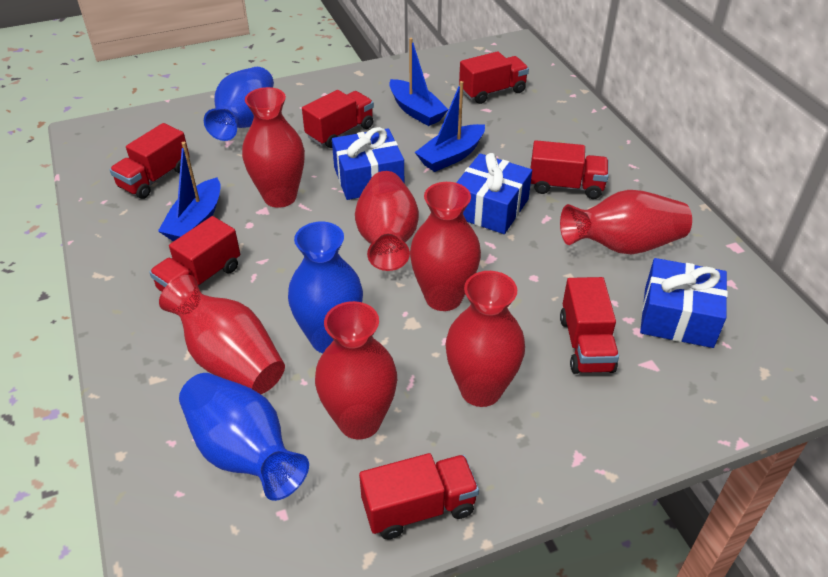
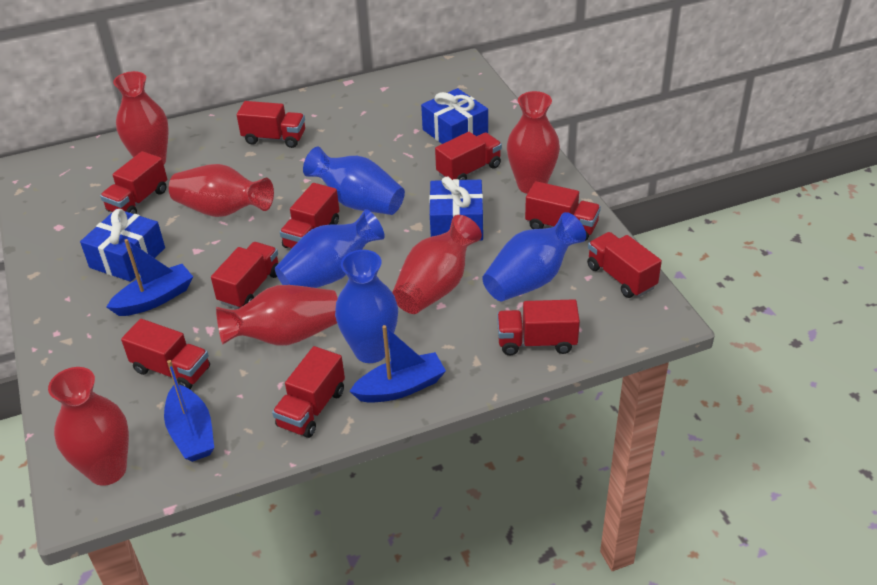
blue vase: 3 -> 4
red truck: 7 -> 10
red vase: 7 -> 6

